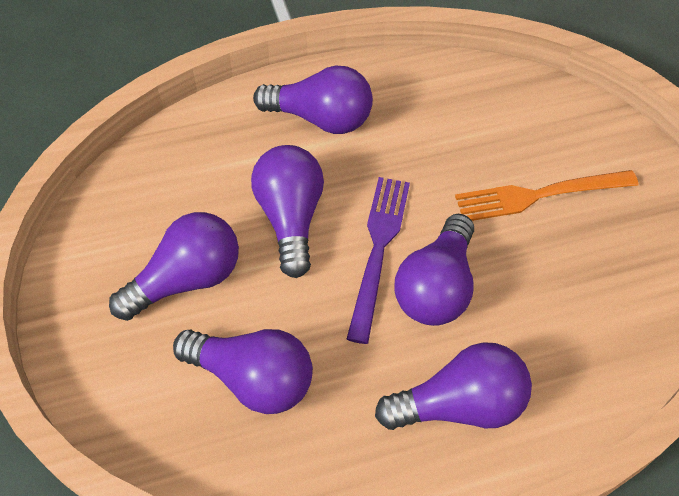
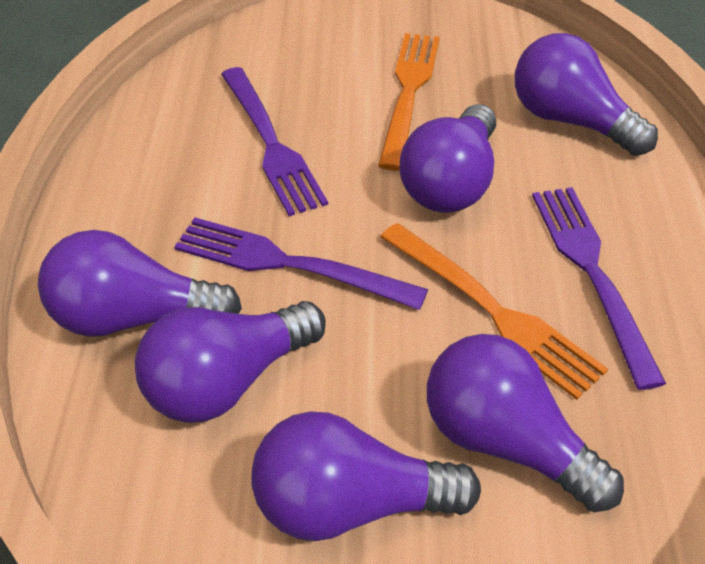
orange fork: 1 -> 2
purple fork: 1 -> 3

